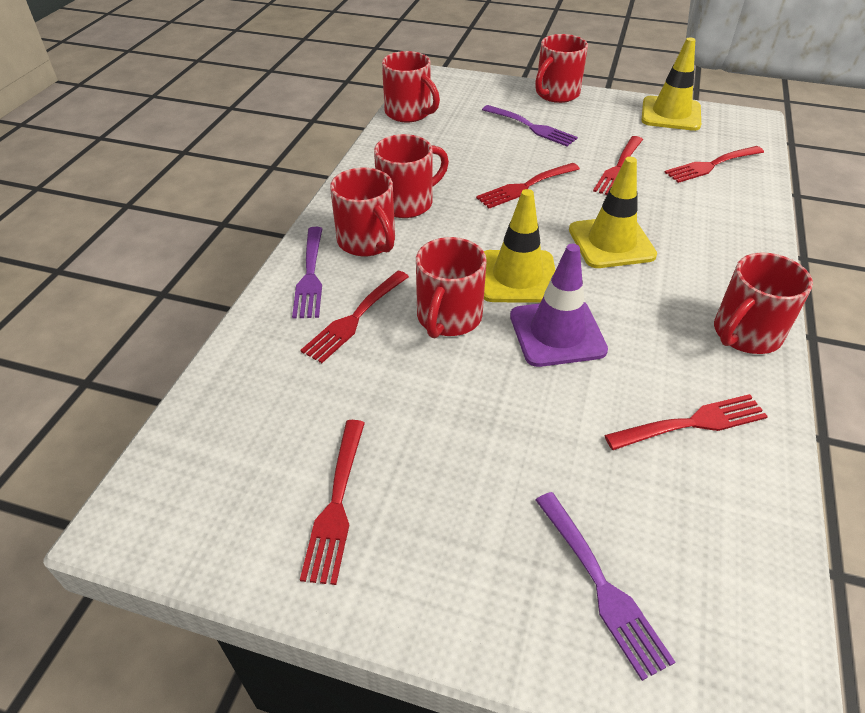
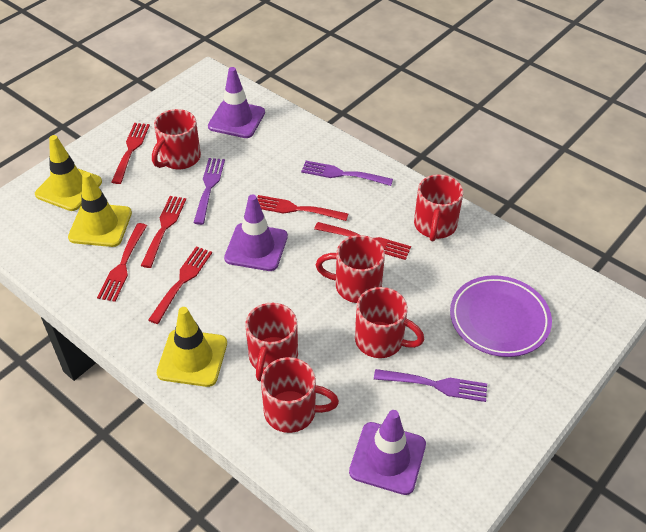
purple plate: 0 -> 1
purple traffic cone: 1 -> 3

